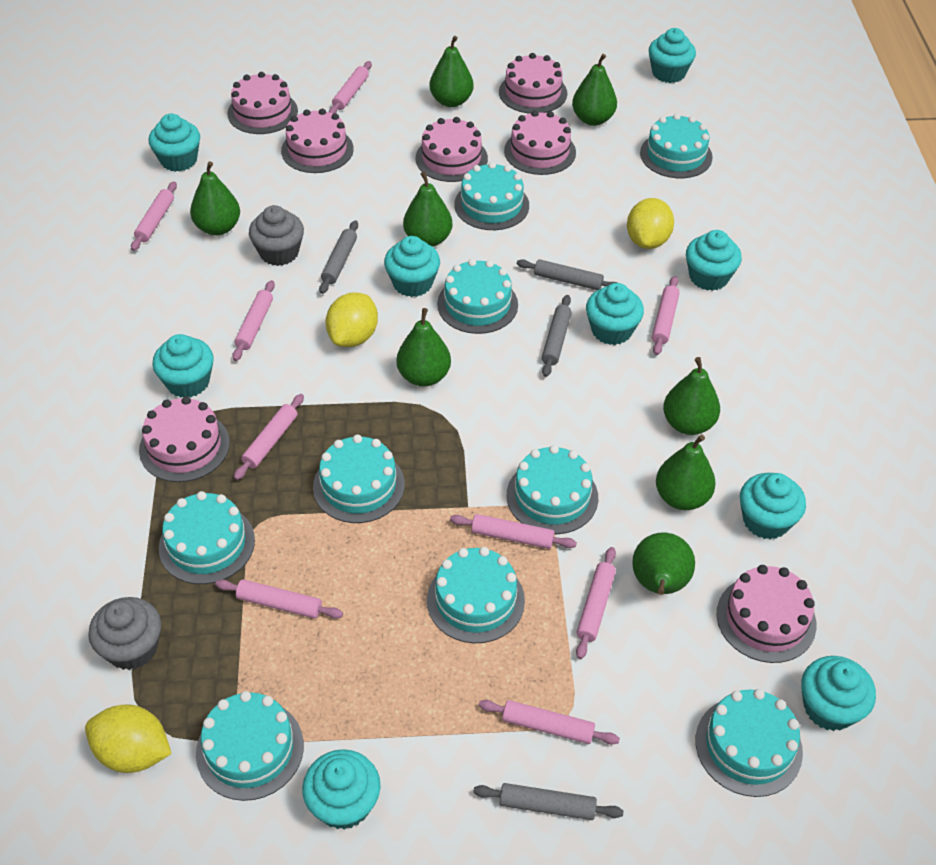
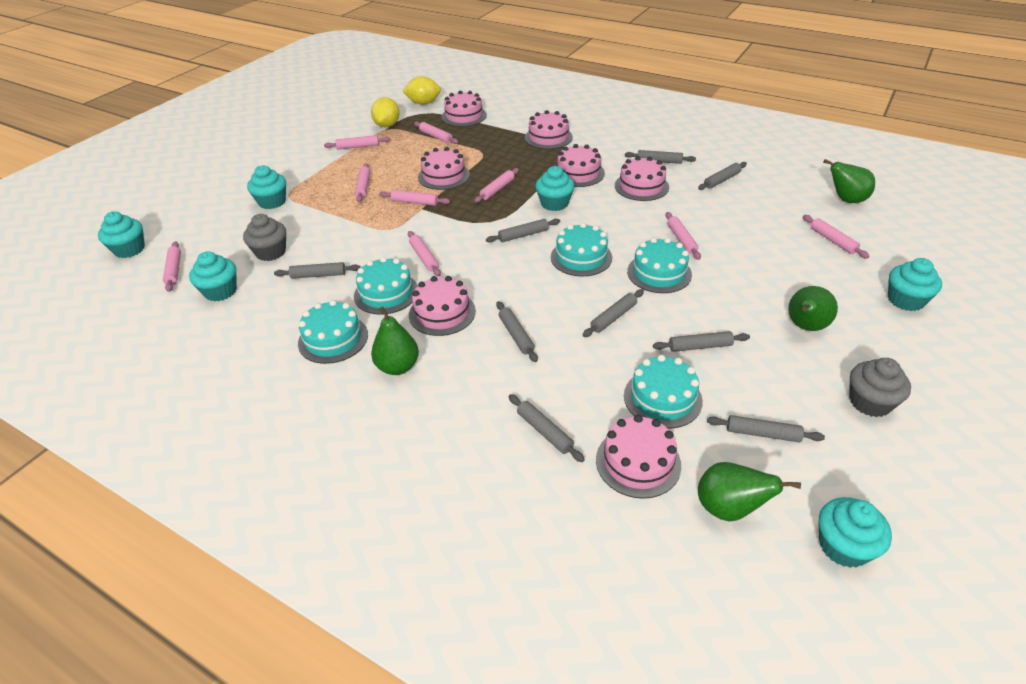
green pear: 8 -> 4
grey rolling pin: 4 -> 9
turquoise cake: 9 -> 5
turquoise cupcake: 9 -> 6
yellow lemon: 3 -> 2

